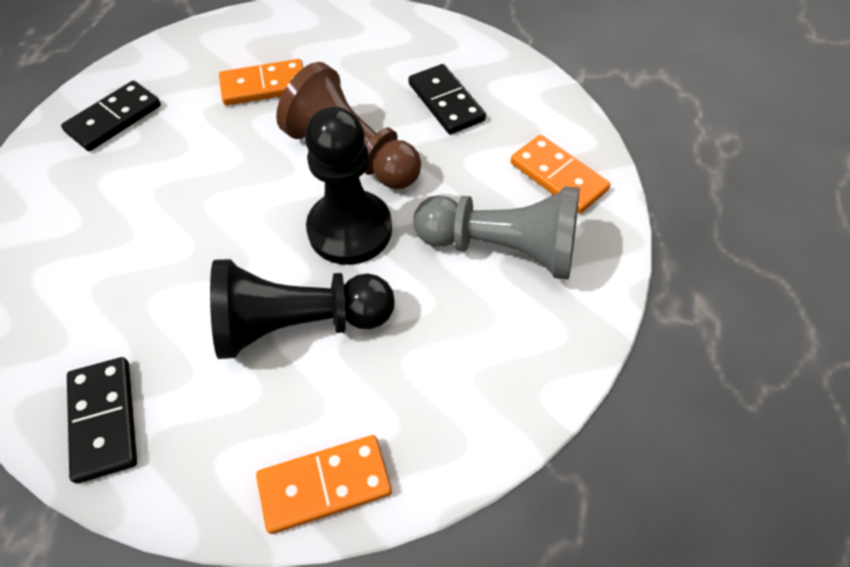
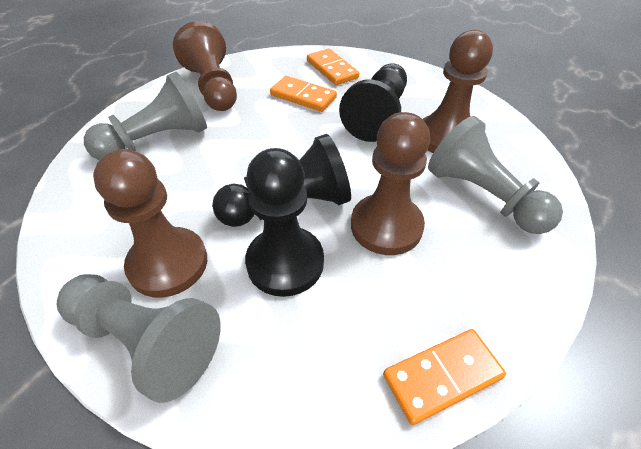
black domino: 3 -> 0
black pawn: 2 -> 3
brown pawn: 1 -> 4
grey pawn: 1 -> 3

